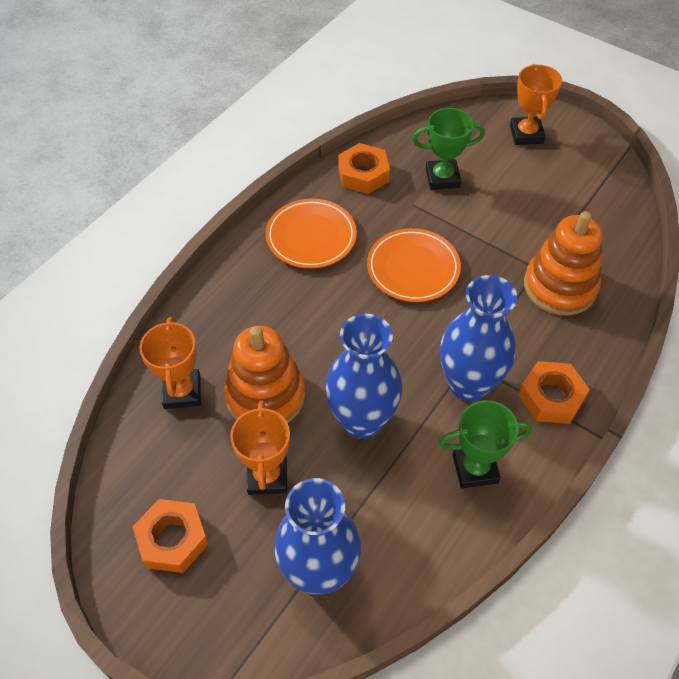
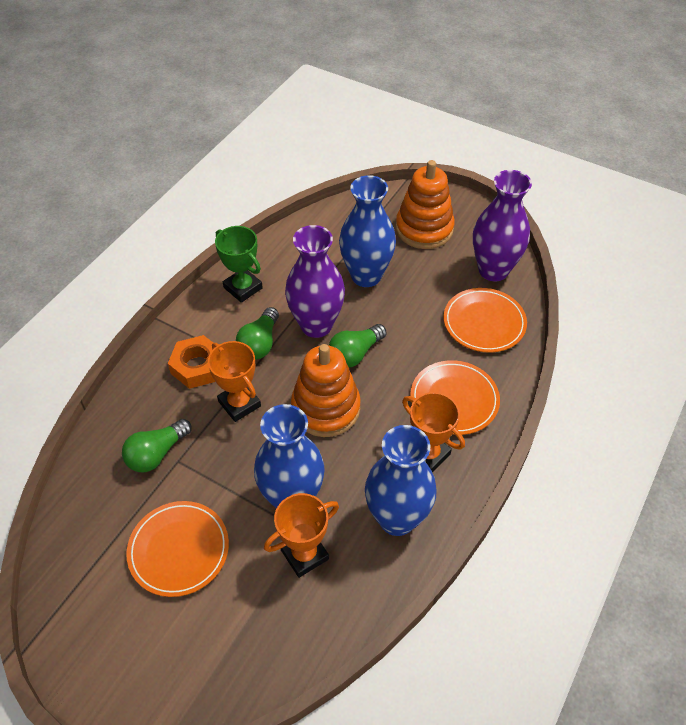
green light bulb: 0 -> 3
green trophy: 2 -> 1
orange nut: 3 -> 1
orange plate: 2 -> 3
purple vase: 0 -> 2

